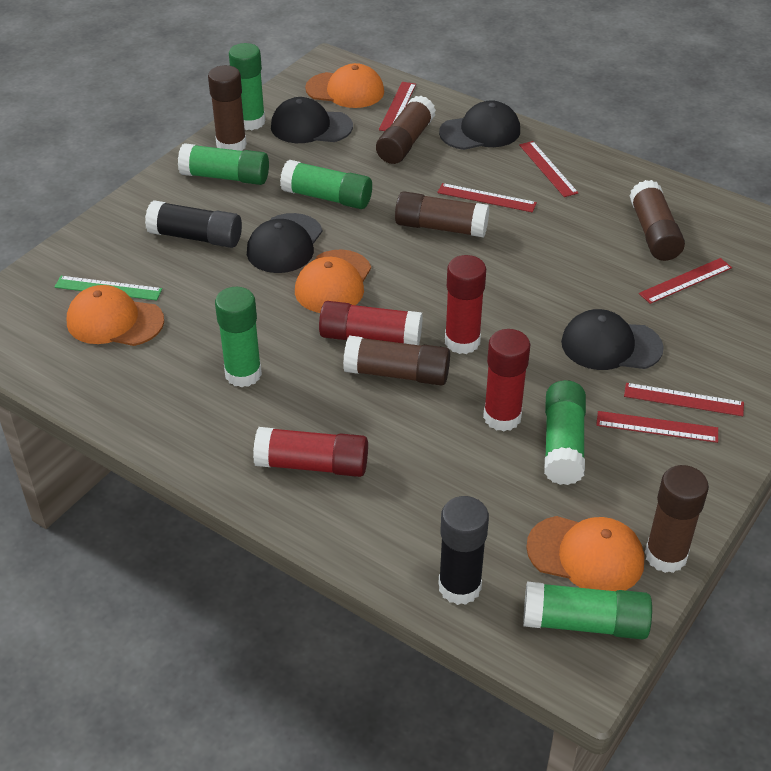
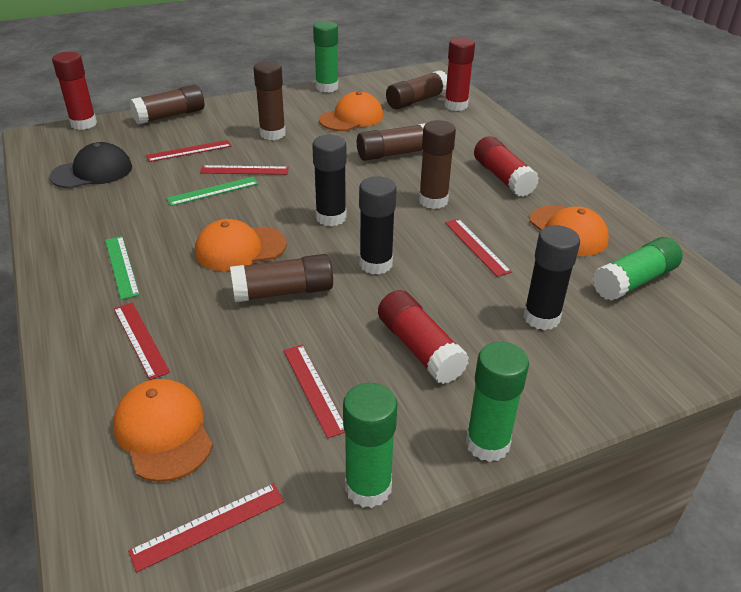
black cap: 4 -> 1
black glue stick: 2 -> 3
green glue stick: 6 -> 4
green ruler: 1 -> 2

